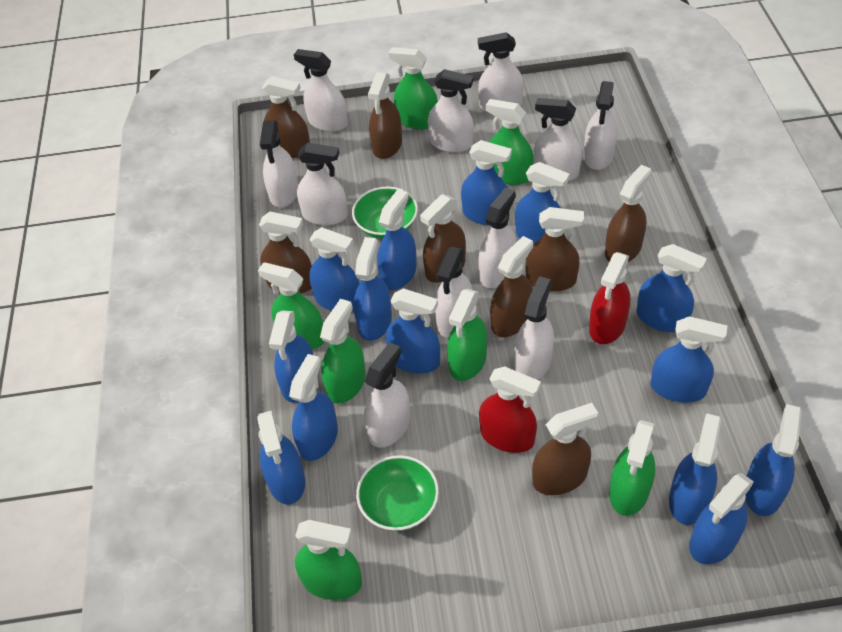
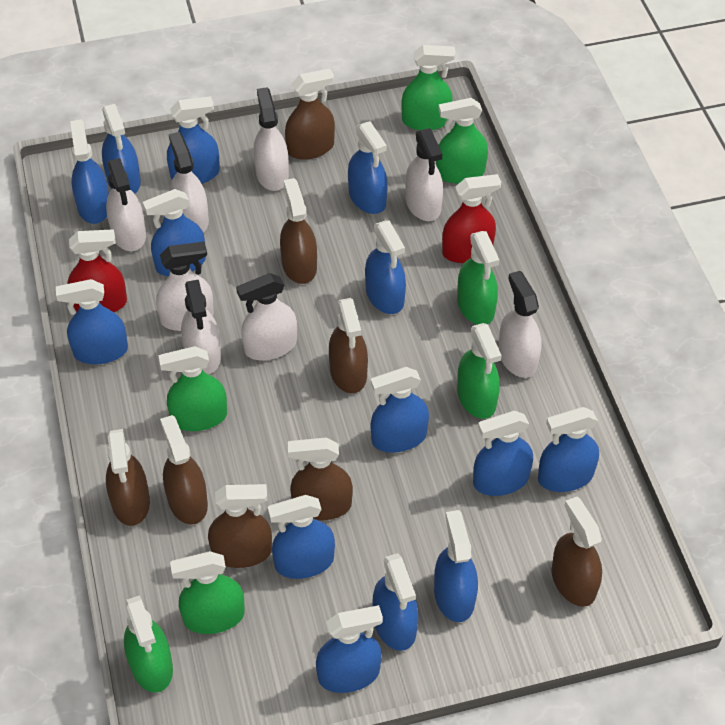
green bowl: 2 -> 0
white spray bottle: 11 -> 8

